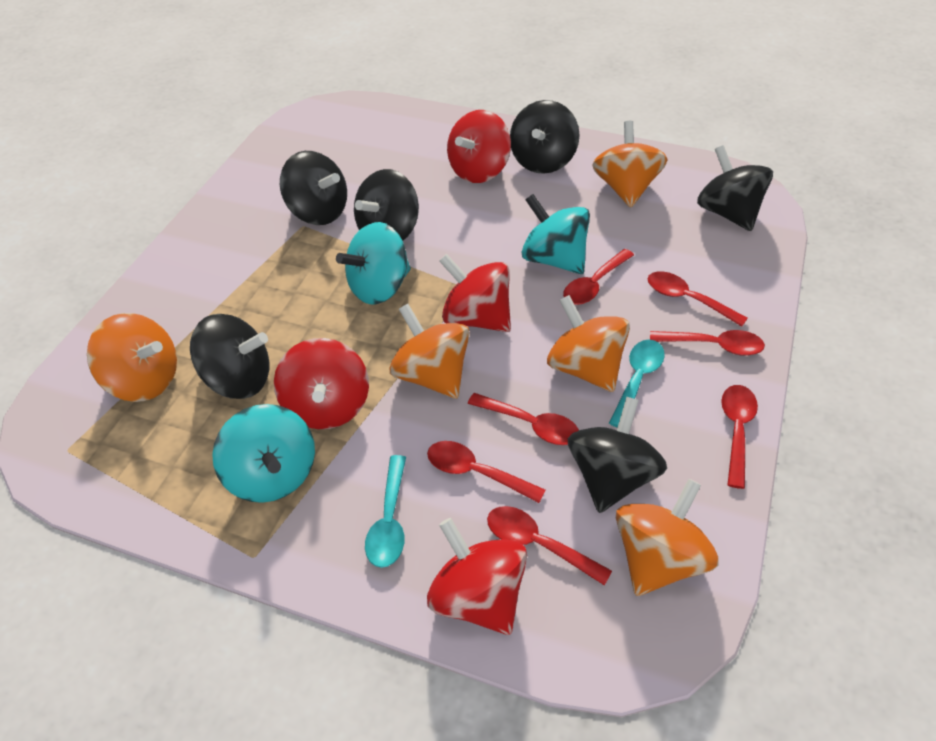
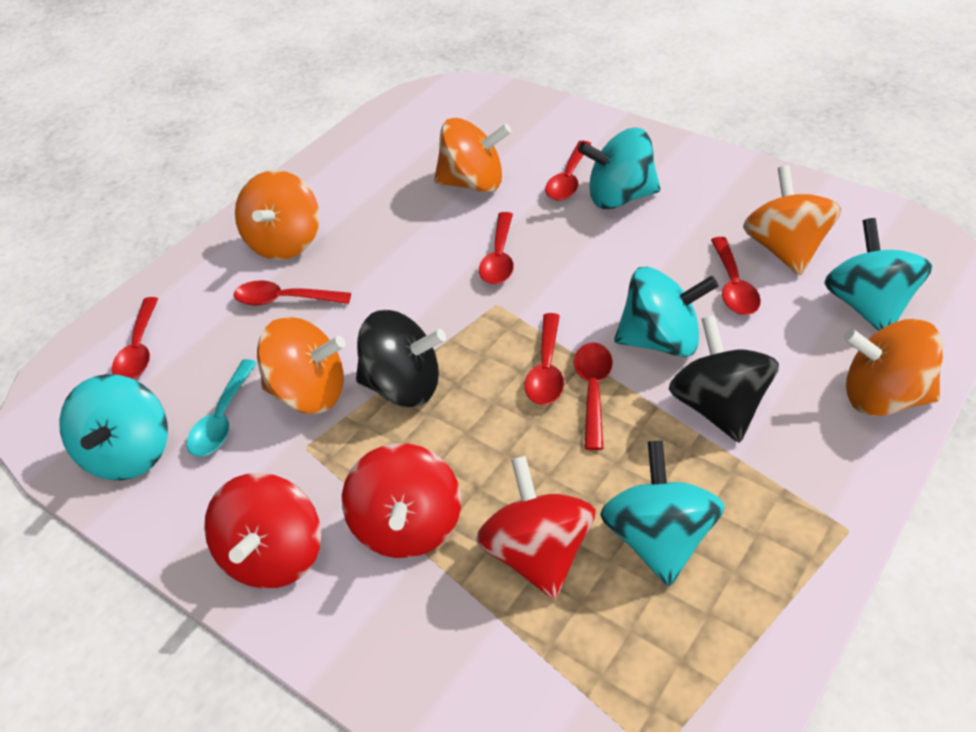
black spinning top: 6 -> 2
red spinning top: 4 -> 3
turquoise spinning top: 3 -> 5
turquoise spoon: 2 -> 1

